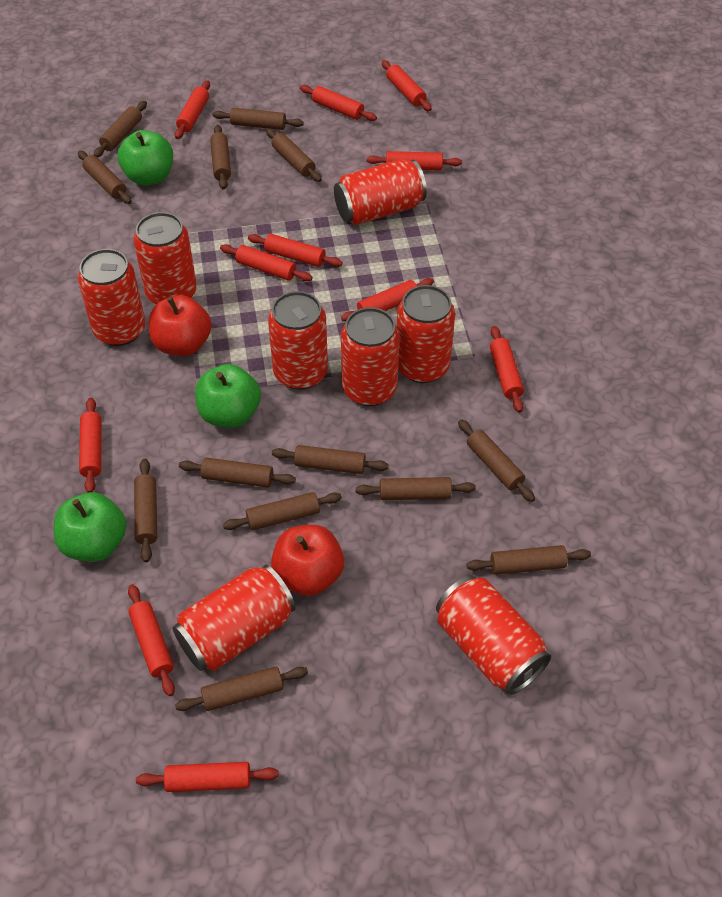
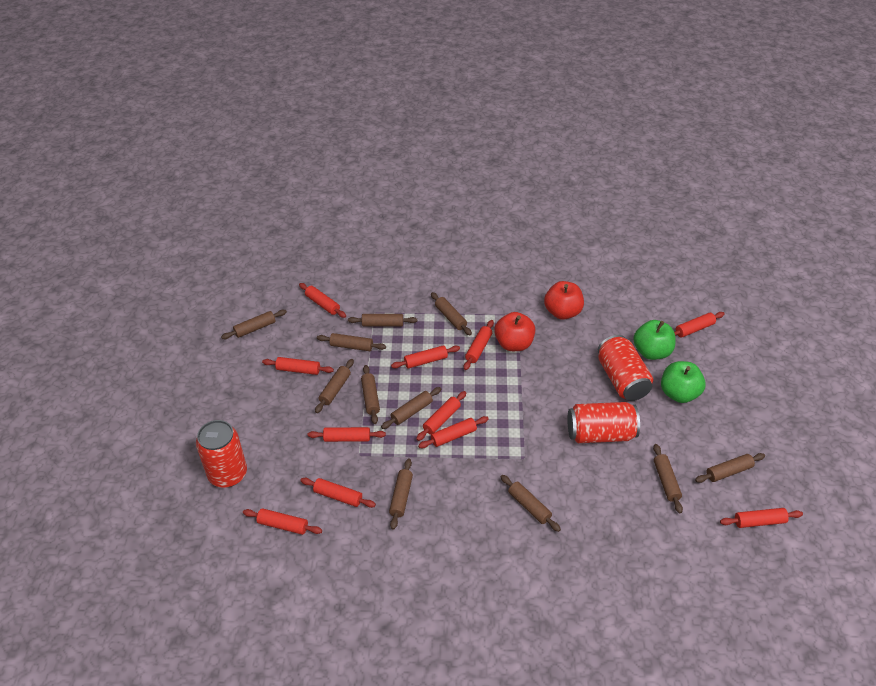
brown rolling pin: 13 -> 11
green apple: 3 -> 2
red can: 8 -> 3

